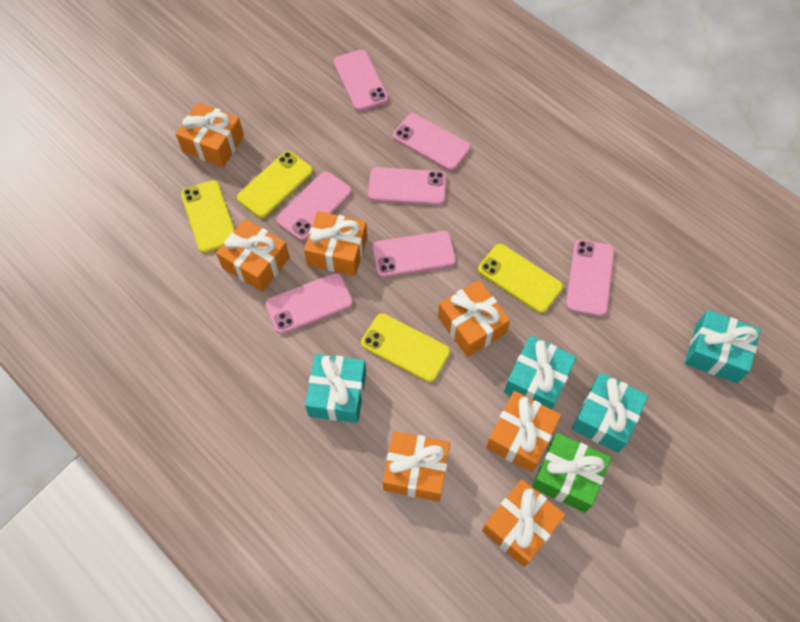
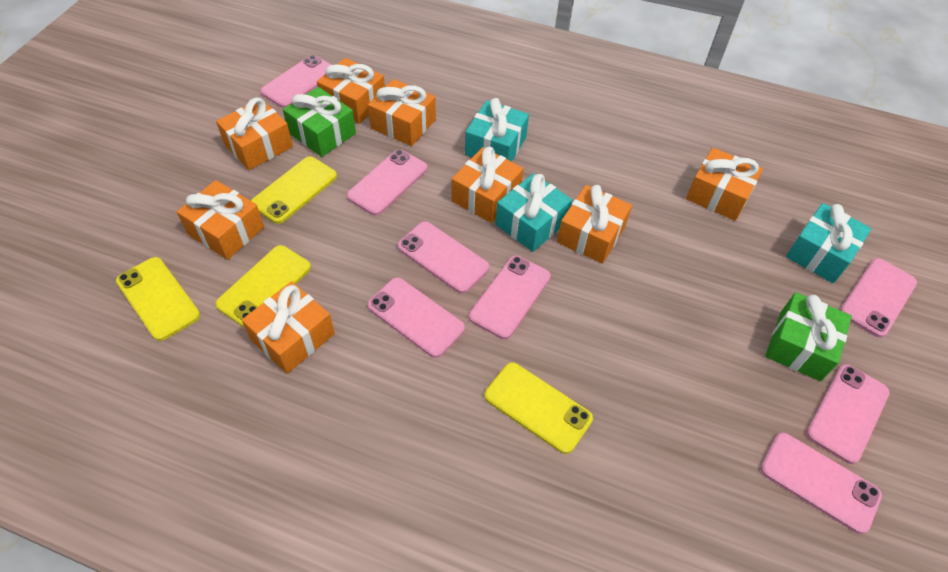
green gift: 1 -> 2
orange gift: 7 -> 8
pink phone: 7 -> 8
turquoise gift: 4 -> 3

